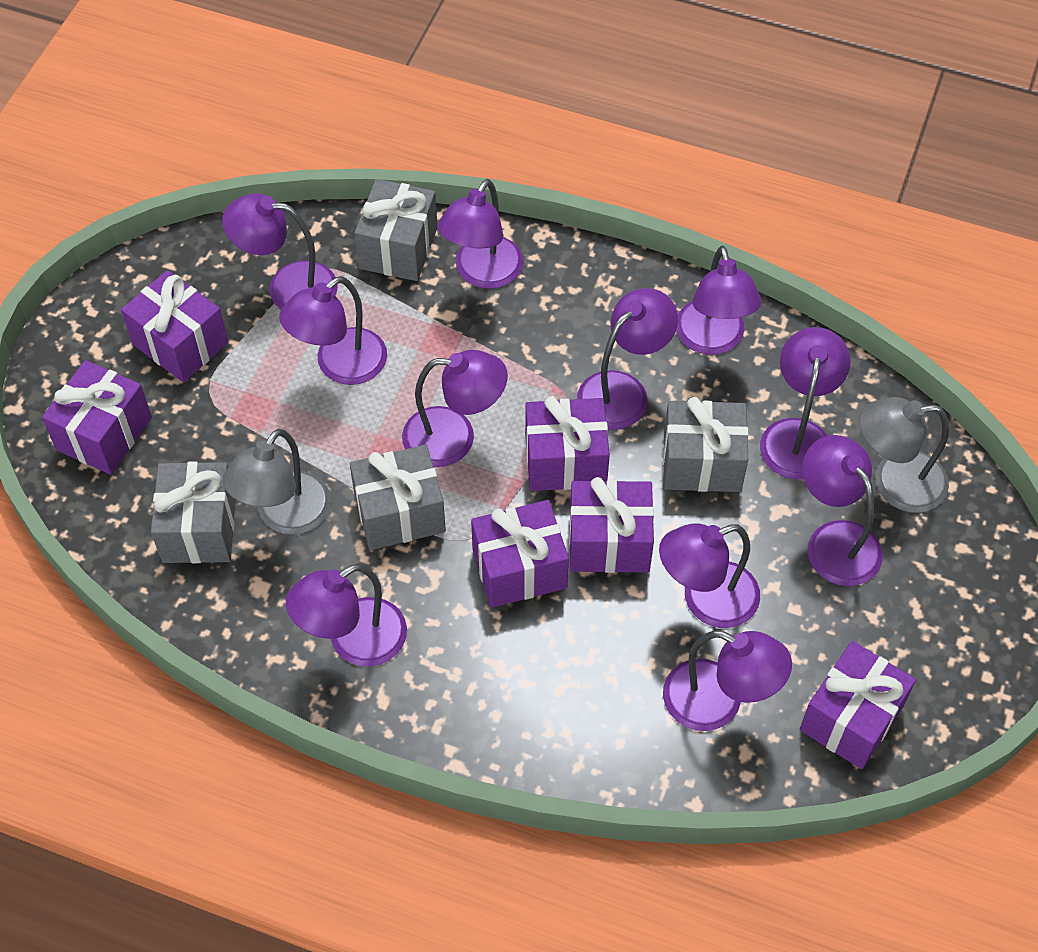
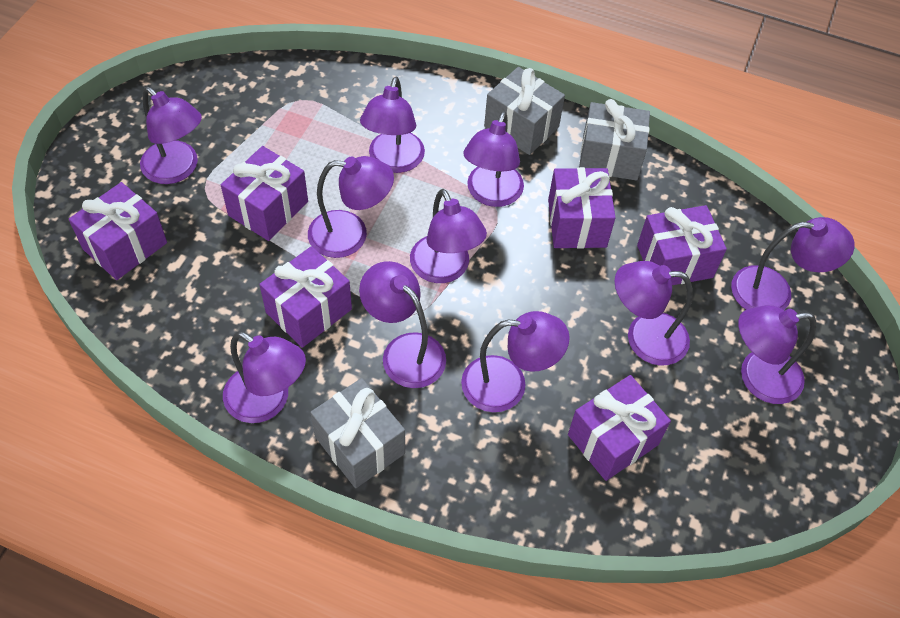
grey gift: 4 -> 3
grey lamp: 2 -> 0

